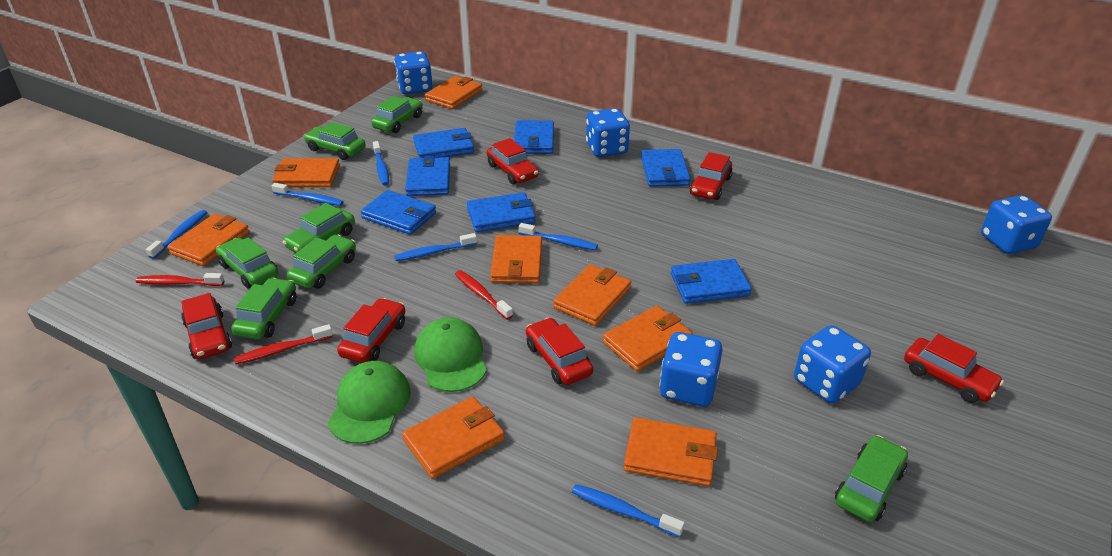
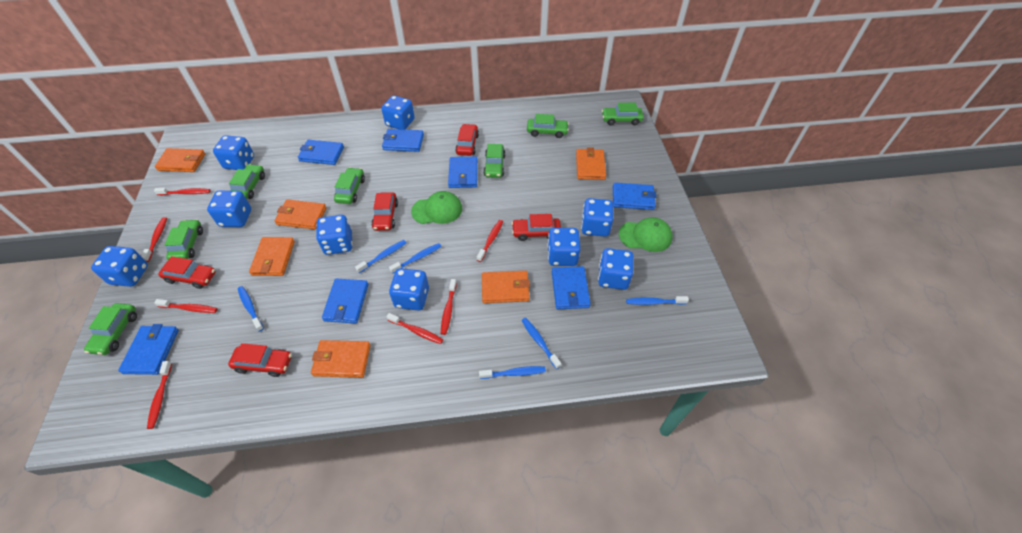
blue dice: 5 -> 9
orange wallet: 8 -> 6
red car: 6 -> 5
red toothbrush: 3 -> 7

